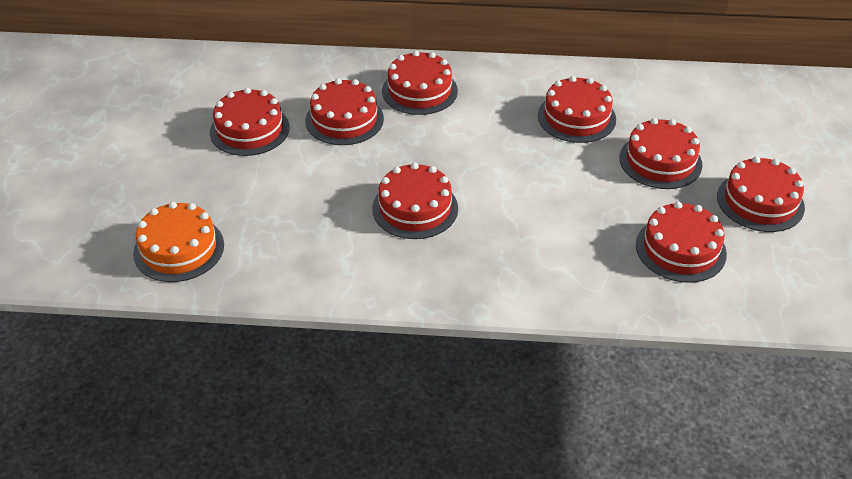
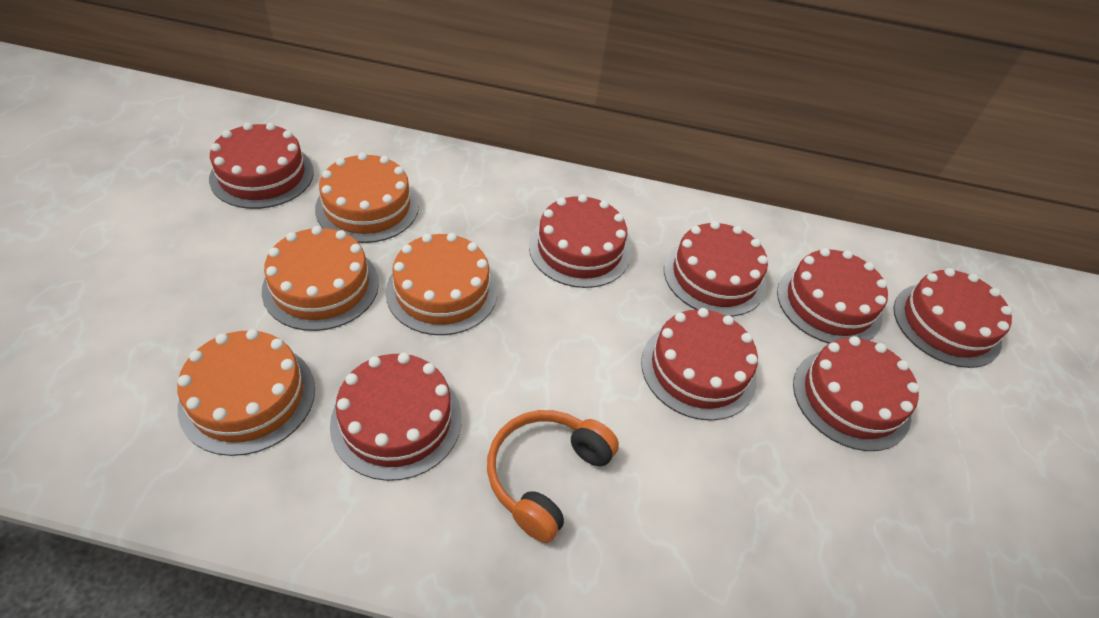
orange cake: 1 -> 4
orange headphones: 0 -> 1

